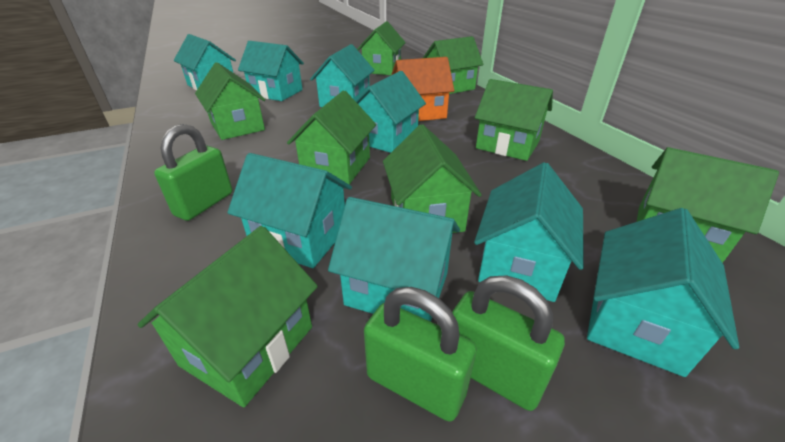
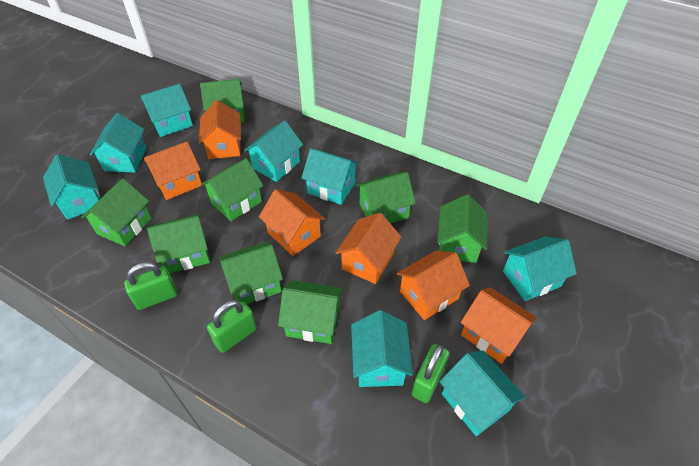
orange house: 1 -> 6

